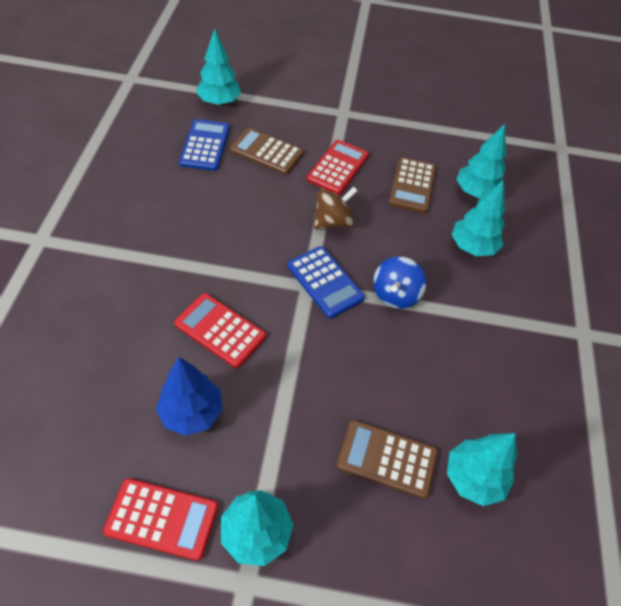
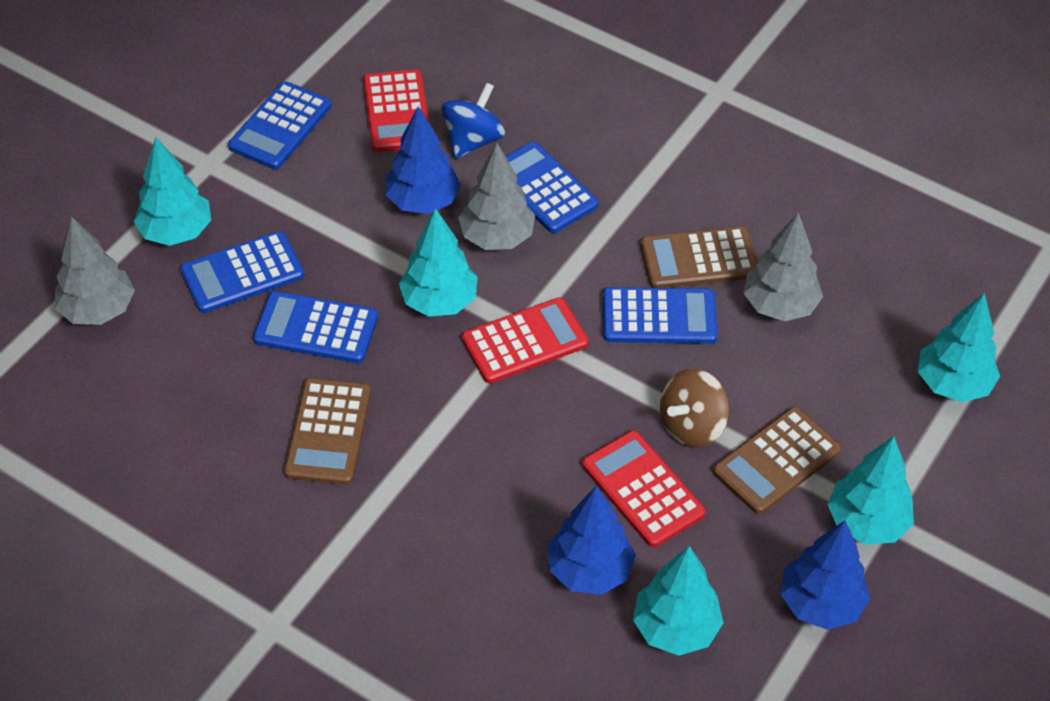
blue calculator: 2 -> 5
blue tree: 1 -> 3
grey tree: 0 -> 3

